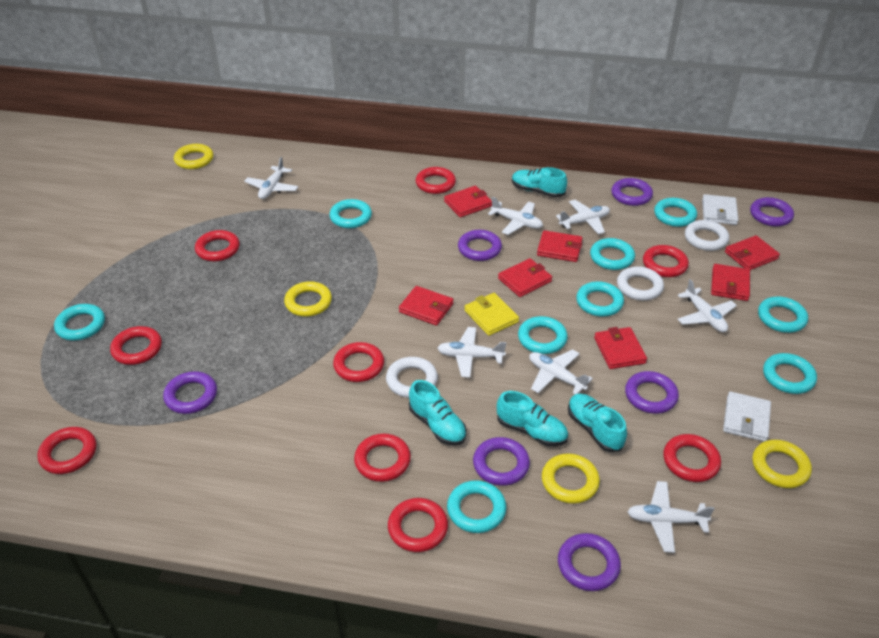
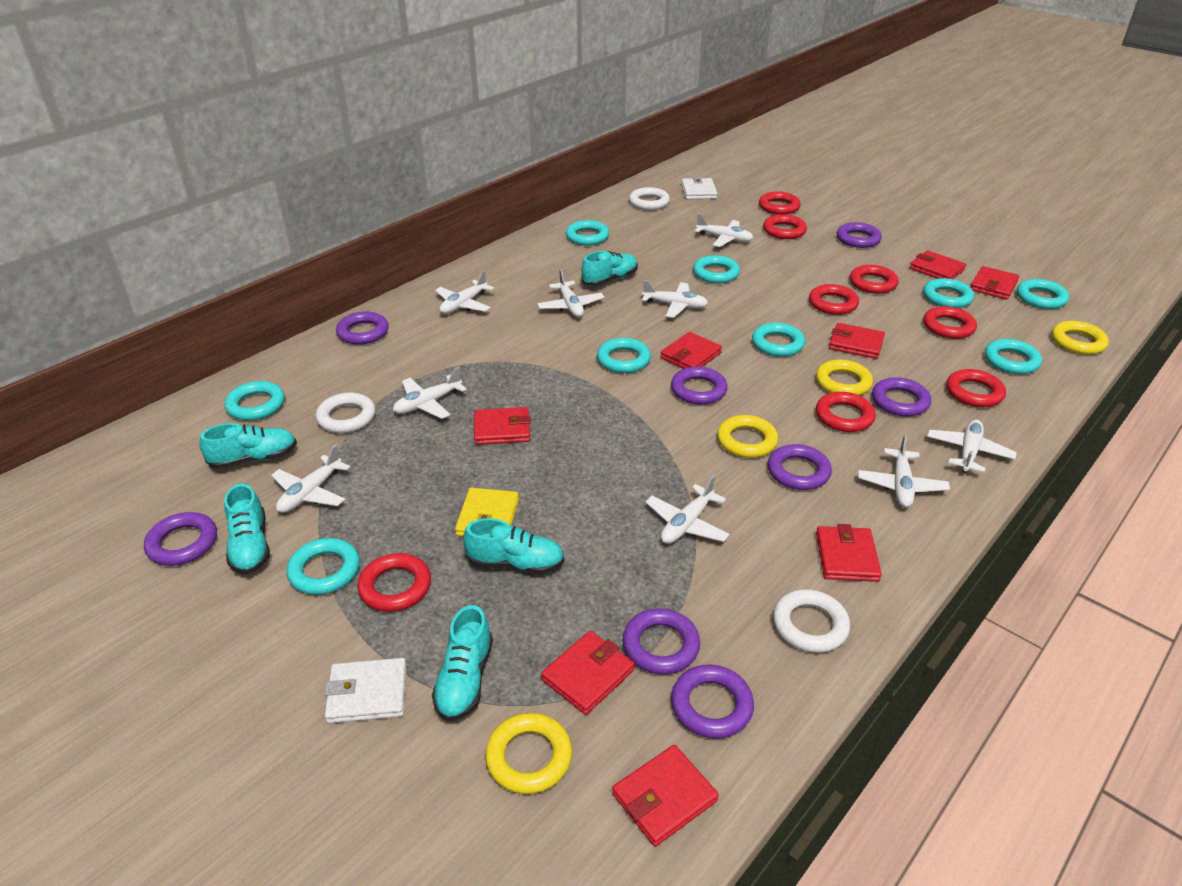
purple ring: 7 -> 8
red ring: 9 -> 8
red wallet: 7 -> 8
turquoise shoe: 4 -> 5
white plane: 7 -> 9

